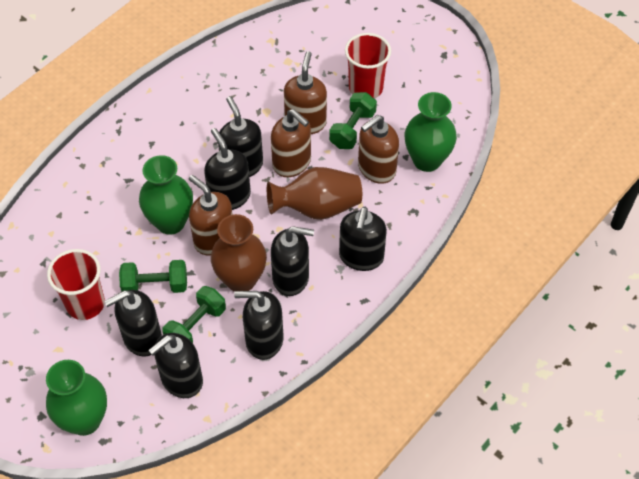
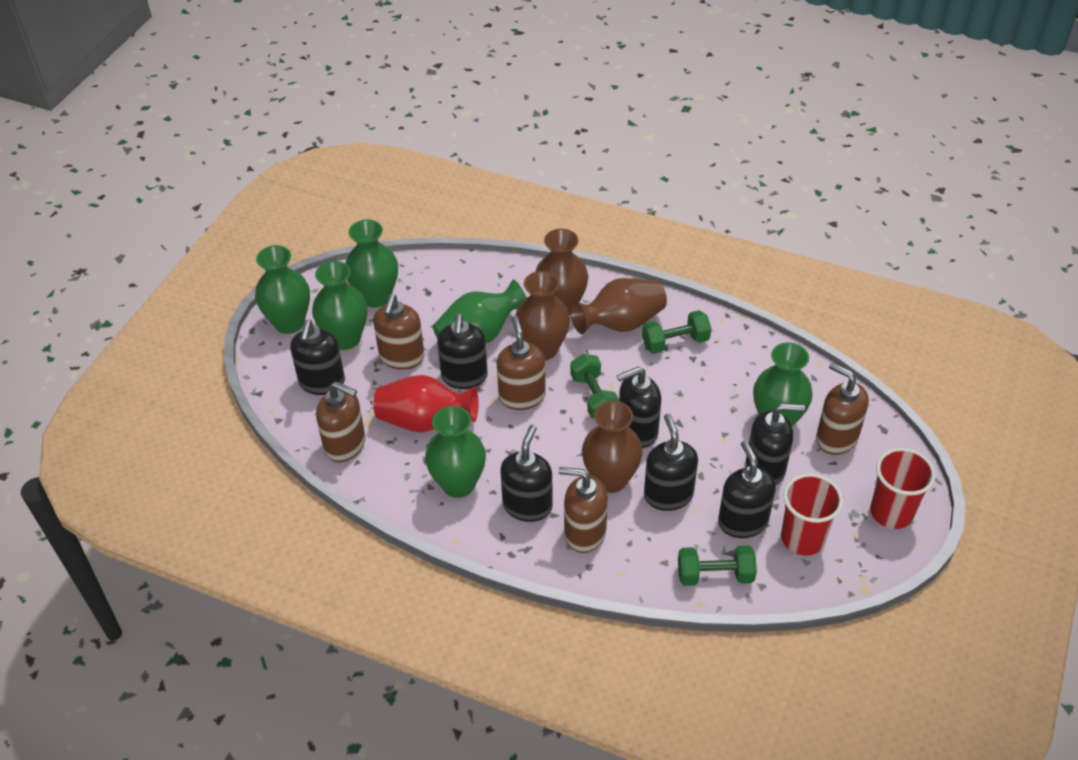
brown soap dispenser: 4 -> 5
brown vase: 2 -> 4
green vase: 3 -> 6
red vase: 0 -> 1

